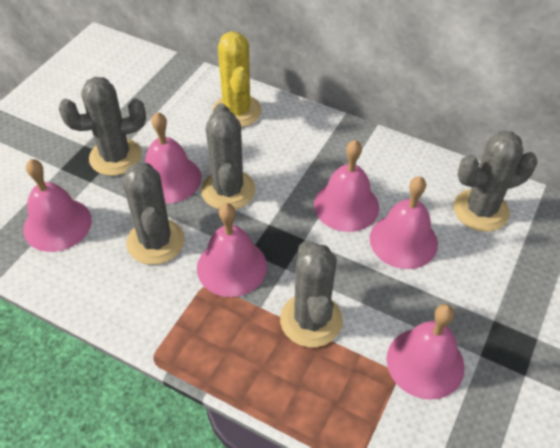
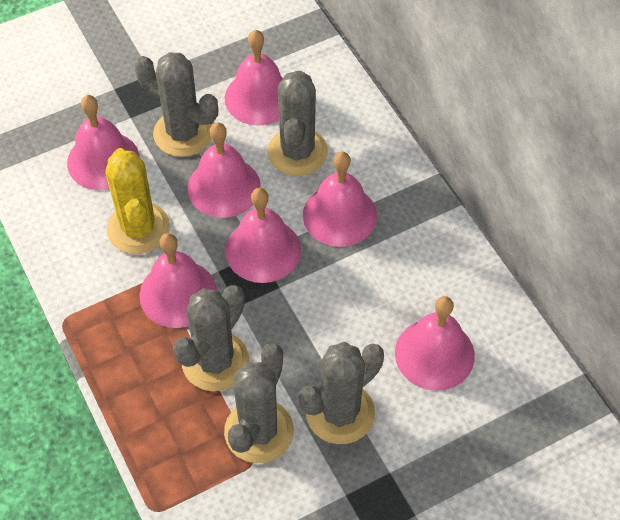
pink bell: 6 -> 7

